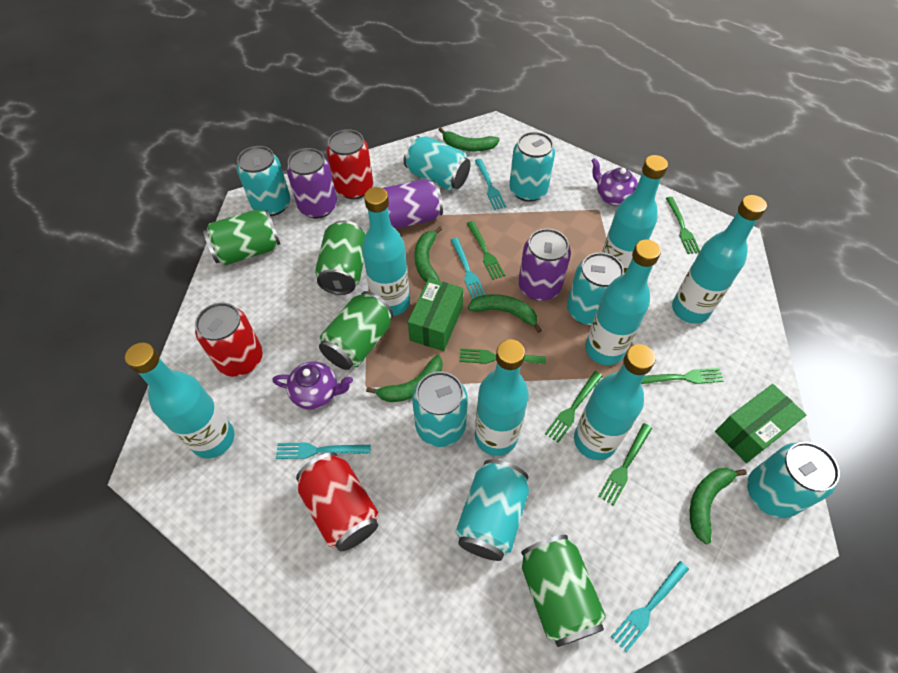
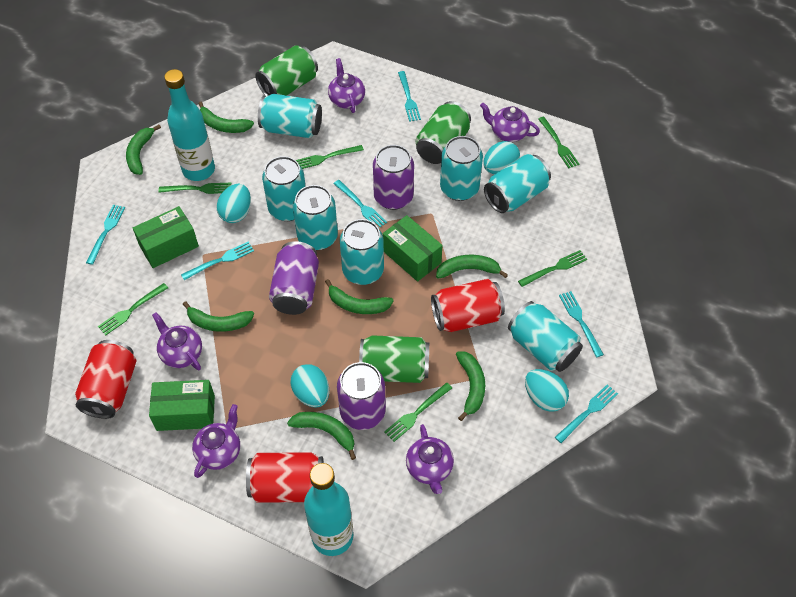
green banana: 5 -> 7
green box: 2 -> 3
green can: 4 -> 3
purple teapot: 2 -> 5
turquoise bottle: 7 -> 2
turquoise egg: 0 -> 4
turquoise fork: 4 -> 6

